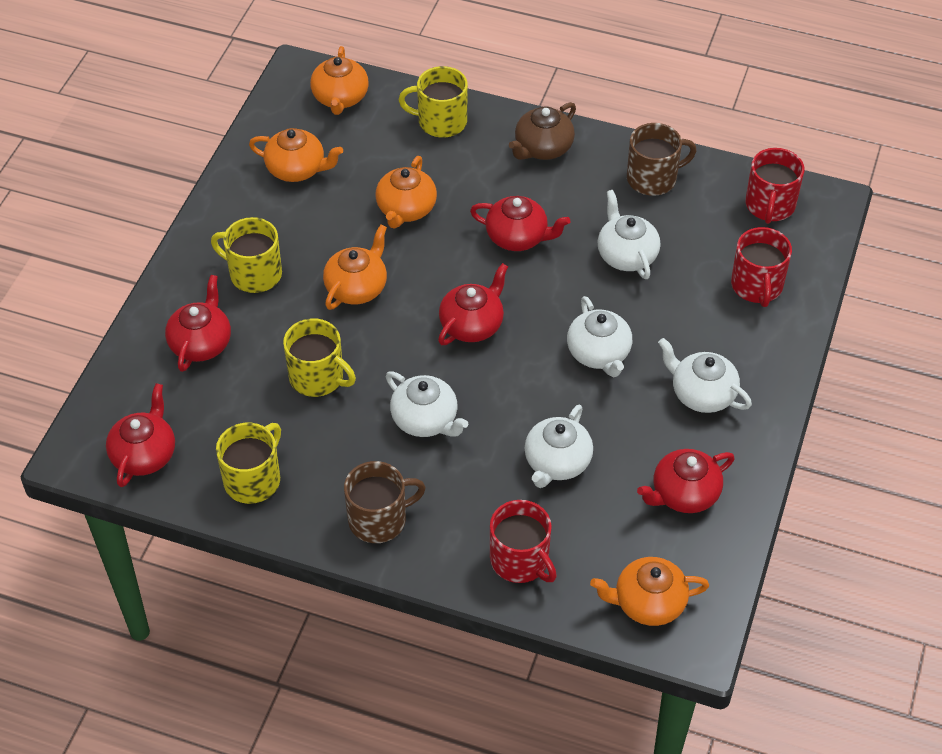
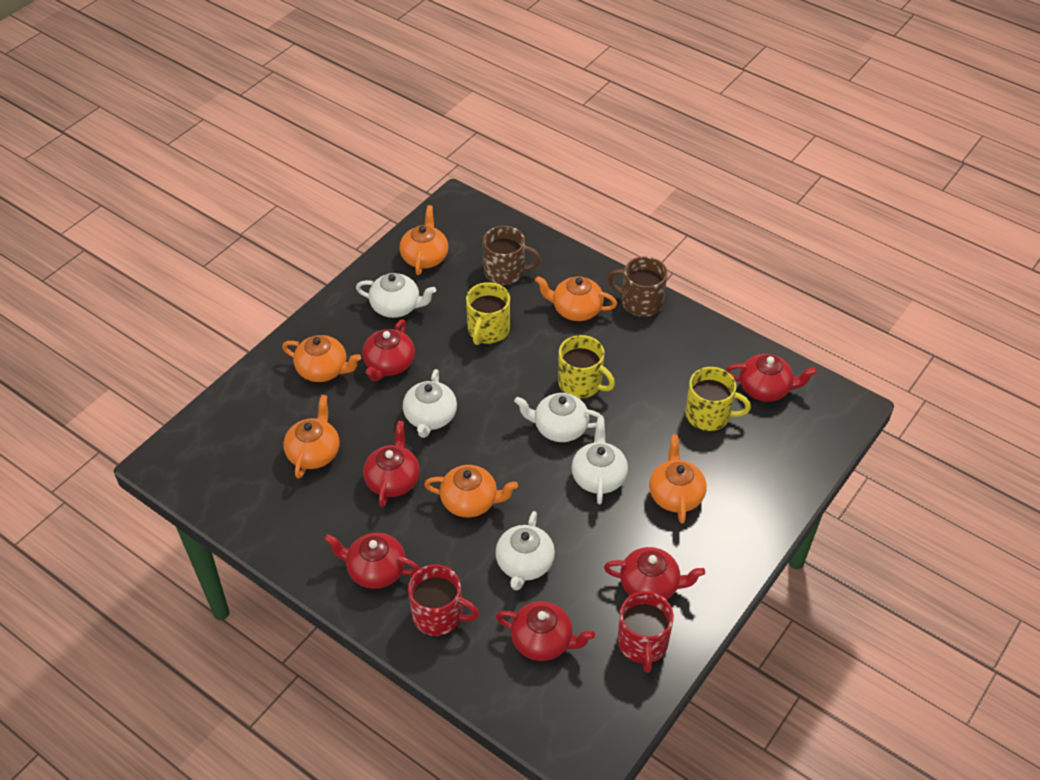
brown teapot: 1 -> 0
orange teapot: 5 -> 6
red mug: 3 -> 2
red teapot: 5 -> 6
yellow mug: 4 -> 3

